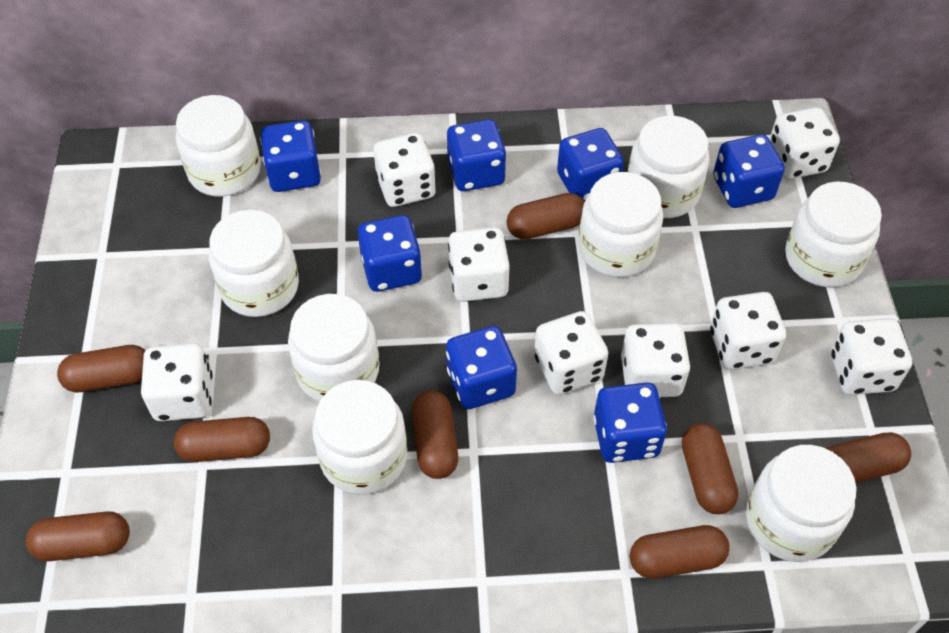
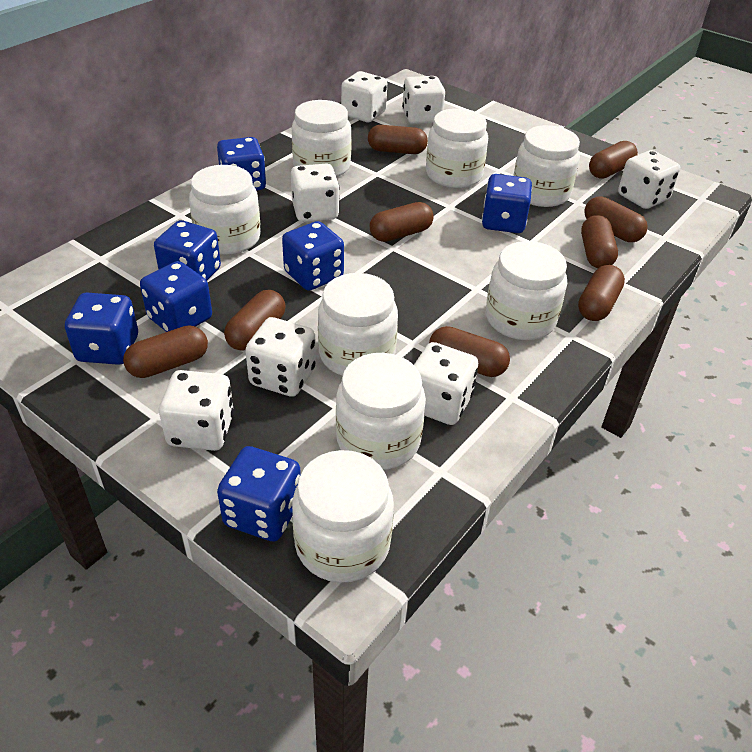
brown capsule: 8 -> 9
white dice: 8 -> 7

